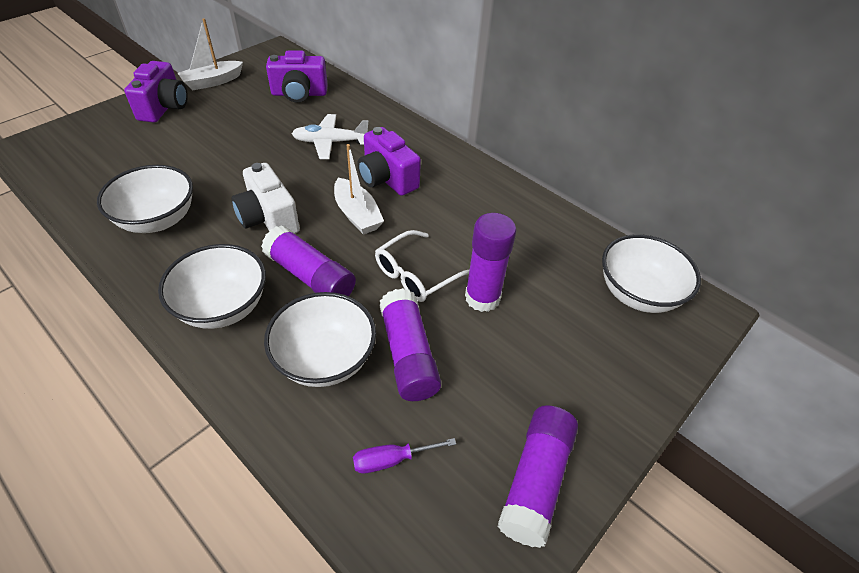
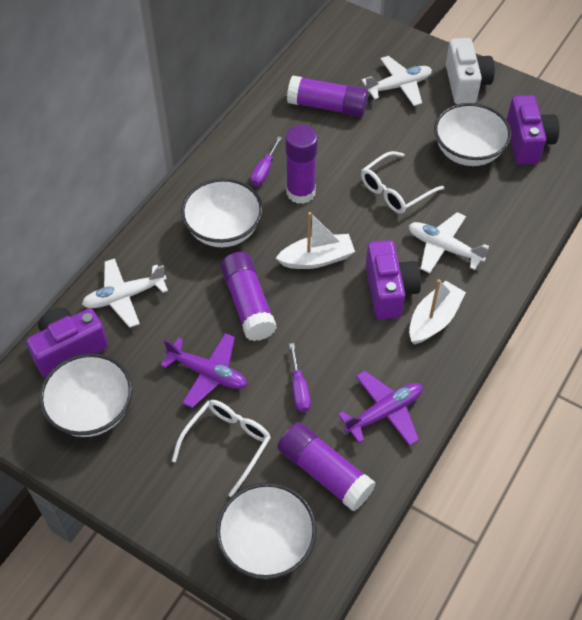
purple plane: 0 -> 2
purple screwdriver: 1 -> 2
white glasses: 1 -> 2
white plane: 1 -> 3

